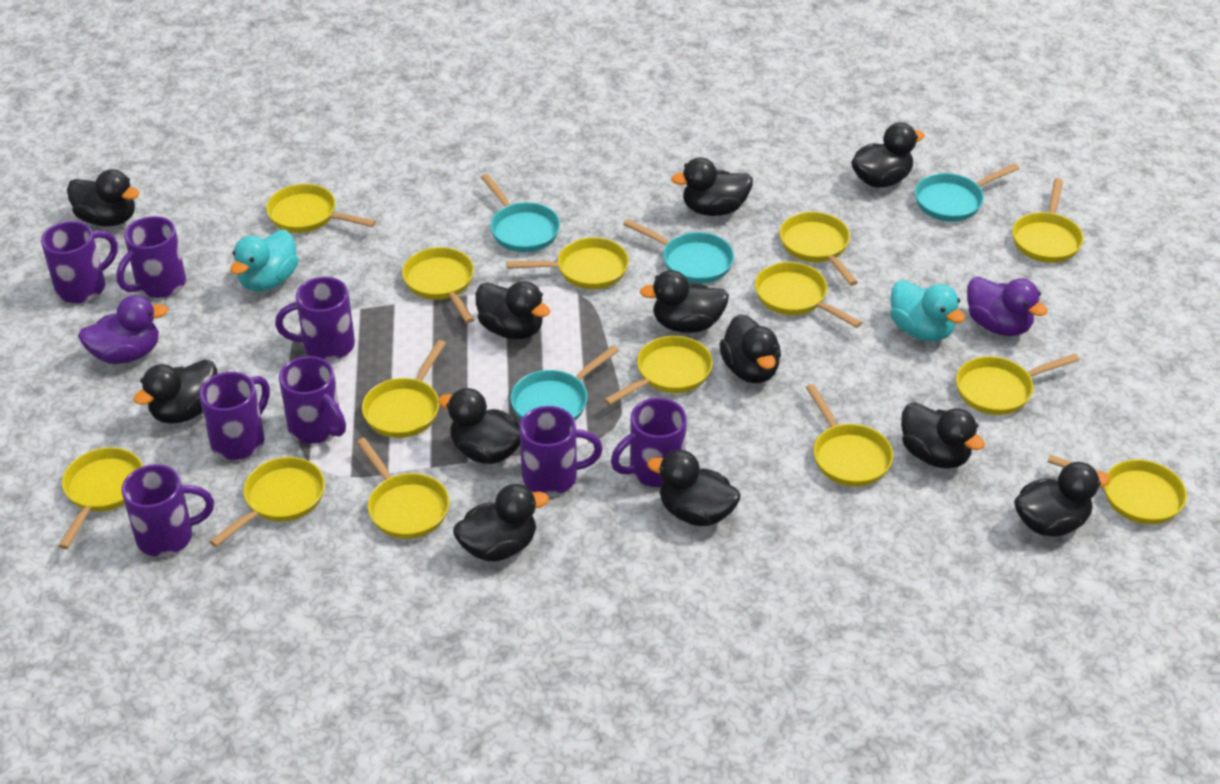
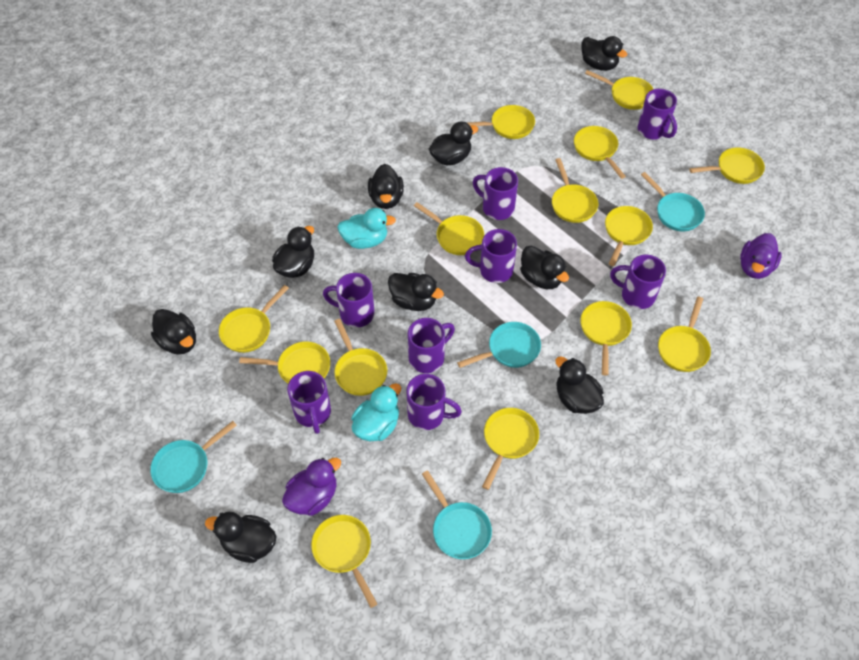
black duck: 12 -> 9

